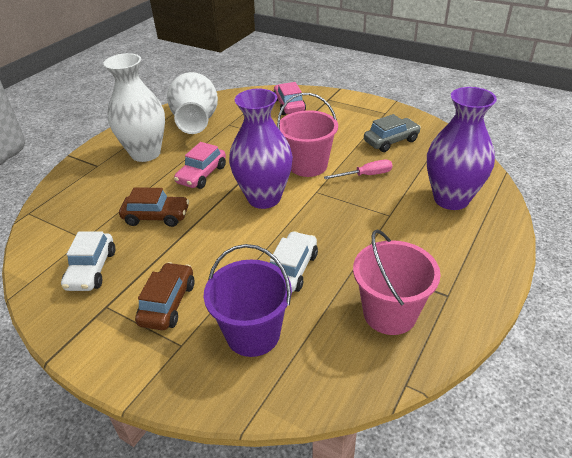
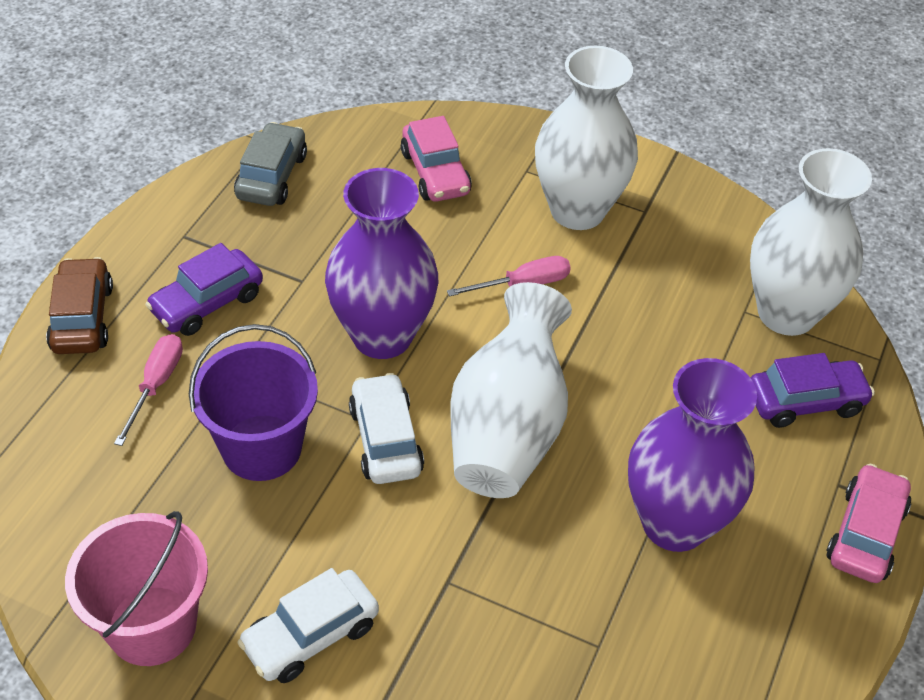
brown car: 2 -> 1
pink bucket: 2 -> 1
pink screwdriver: 1 -> 2
purple car: 0 -> 2
white vase: 2 -> 3

